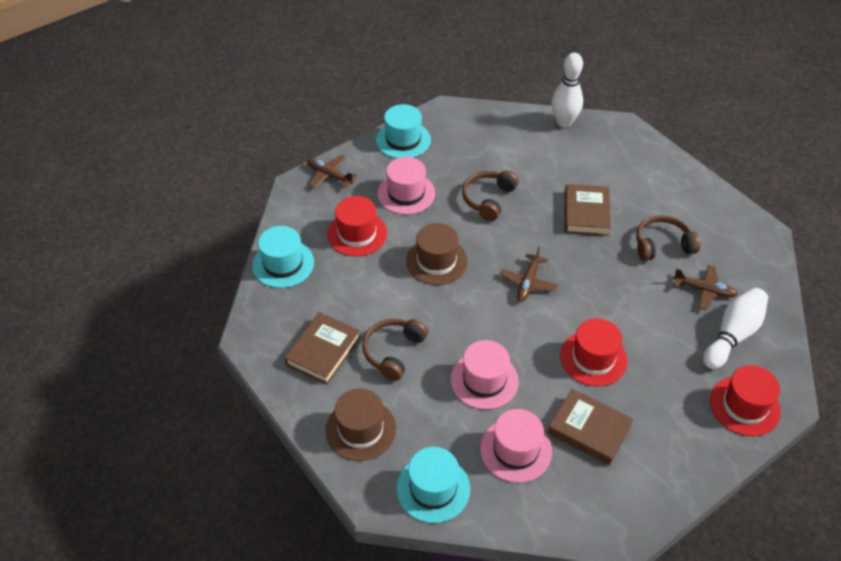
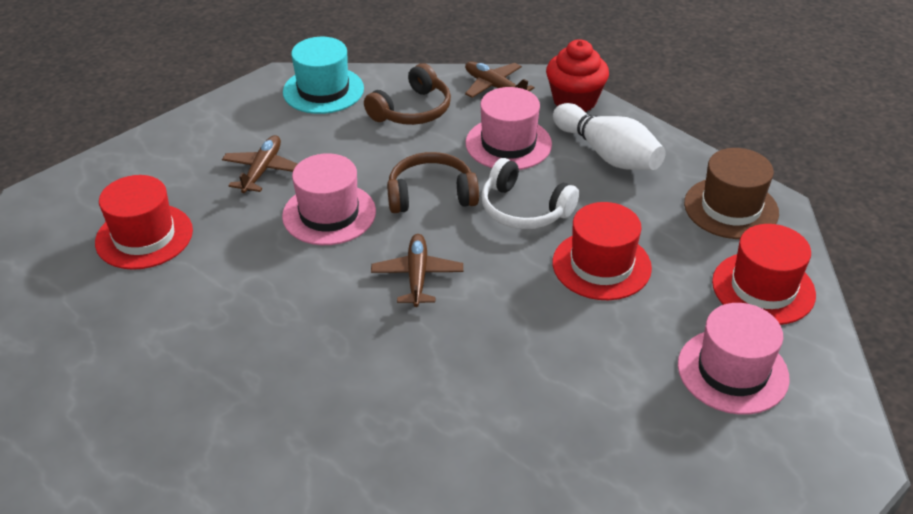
brown book: 3 -> 0
brown hat: 2 -> 1
brown headphones: 3 -> 2
red cupcake: 0 -> 1
turquoise hat: 3 -> 1
white bowling pin: 2 -> 1
white headphones: 0 -> 1

